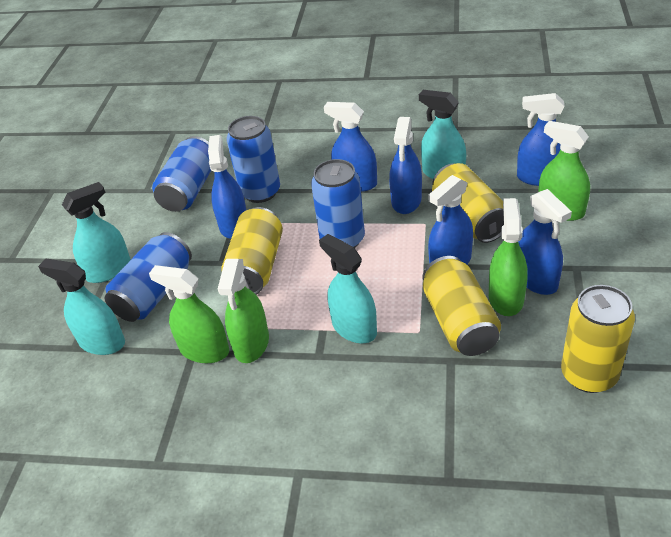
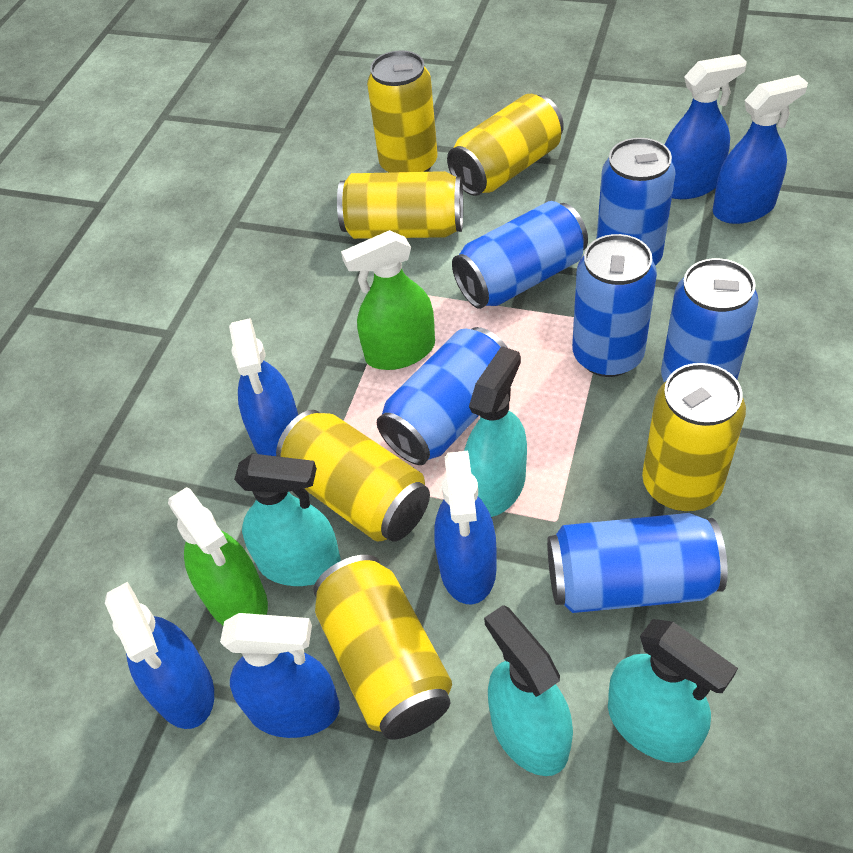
blue can: 4 -> 6
green spray bottle: 4 -> 2
yellow can: 4 -> 6

